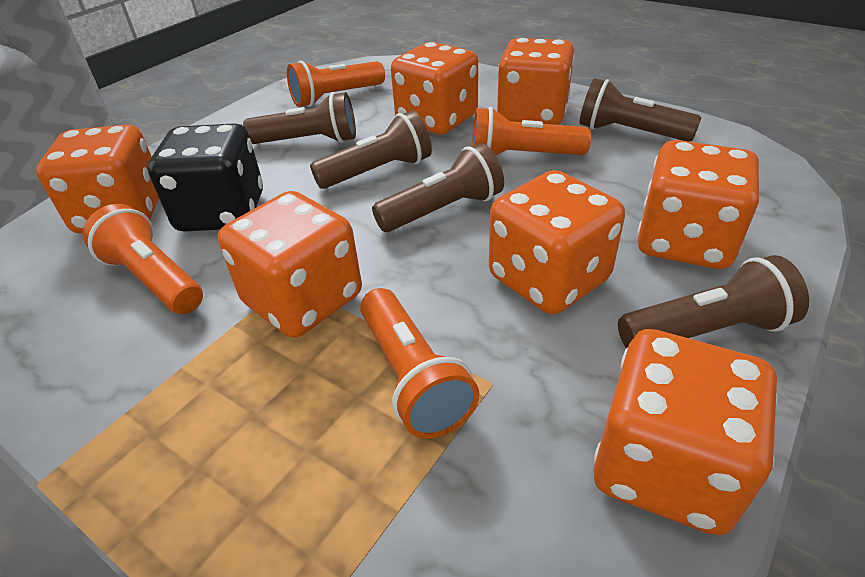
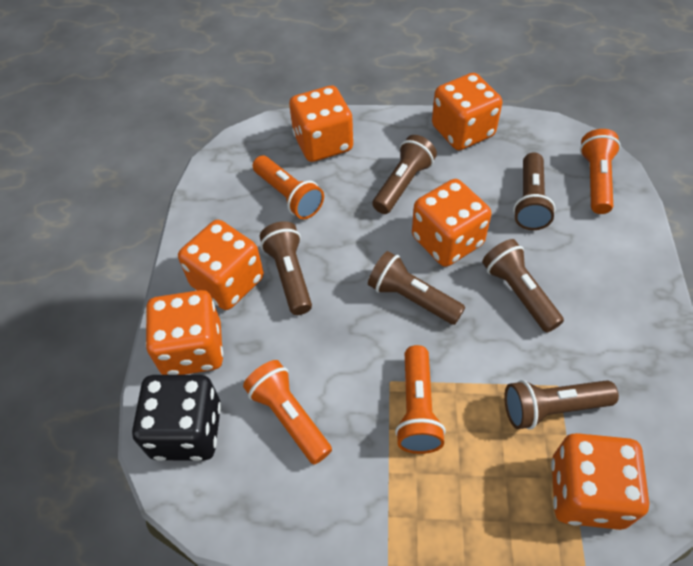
brown flashlight: 5 -> 6
orange dice: 7 -> 6

